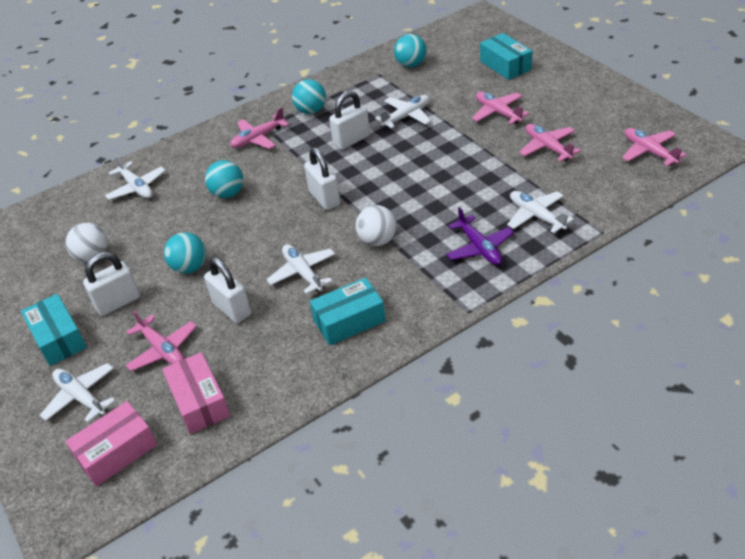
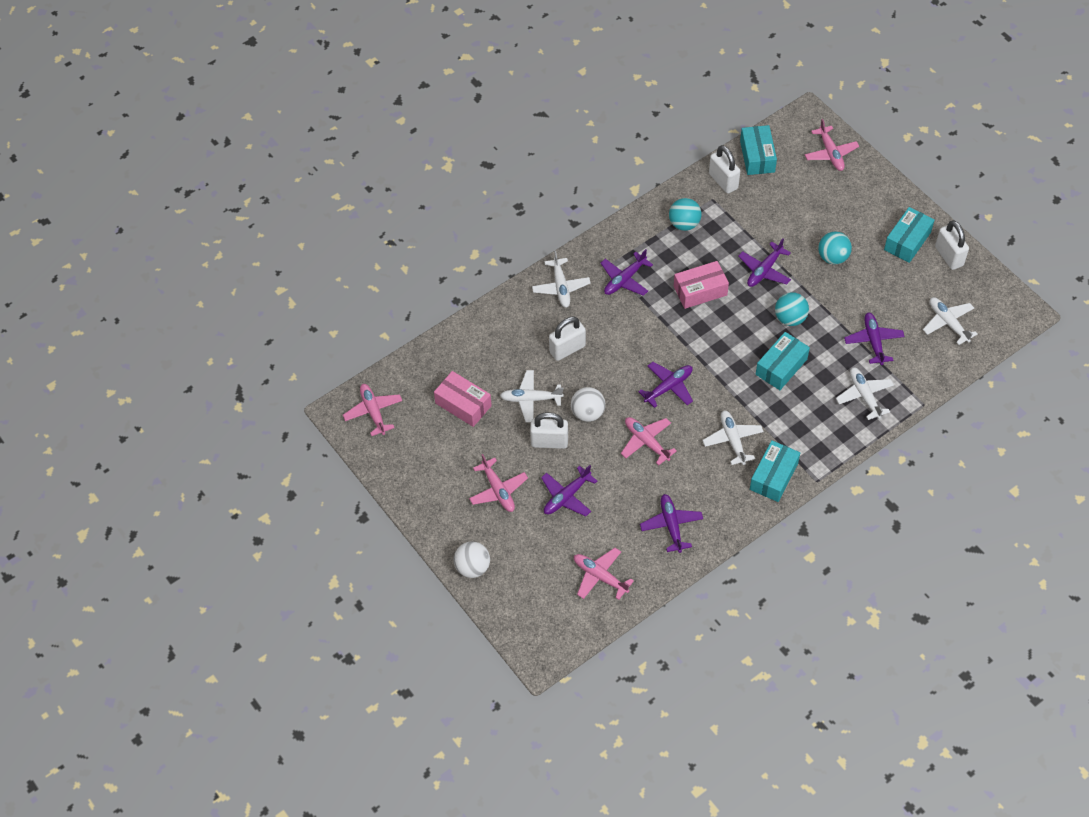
purple plane: 1 -> 6
turquoise ball: 4 -> 3
turquoise box: 3 -> 4

